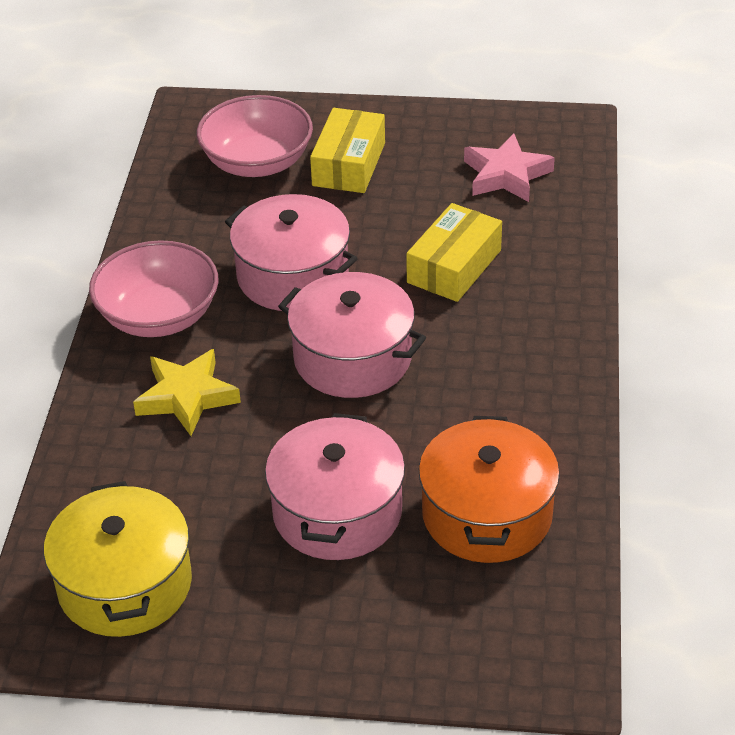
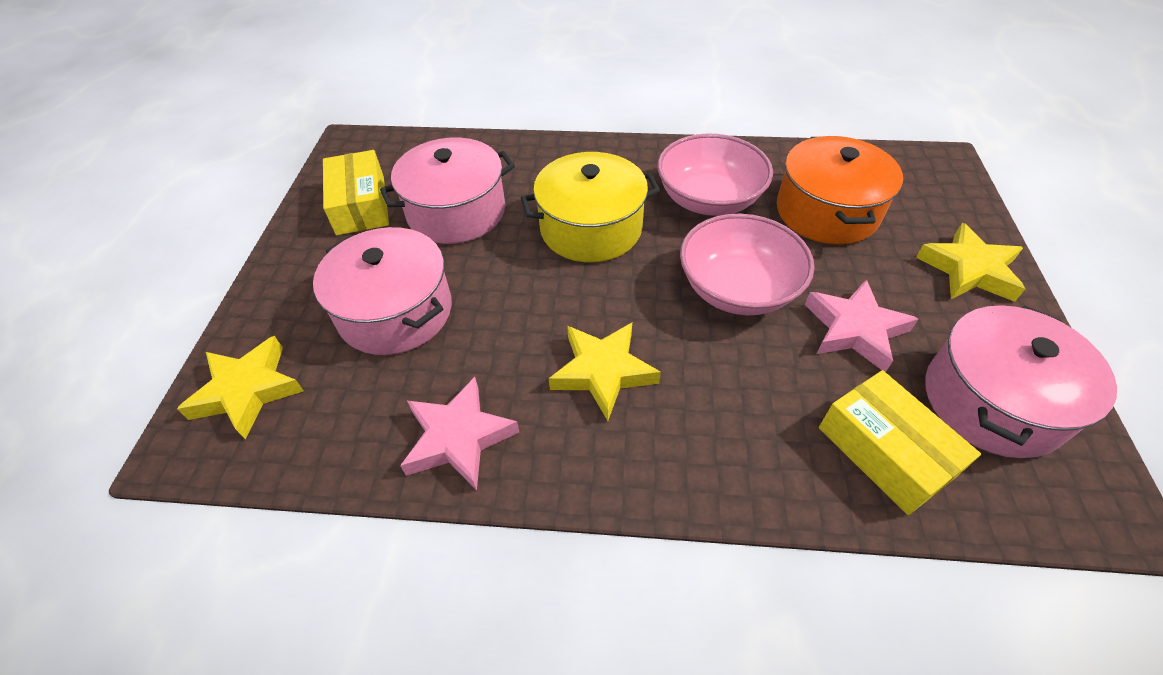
pink star: 1 -> 2
yellow star: 1 -> 3

